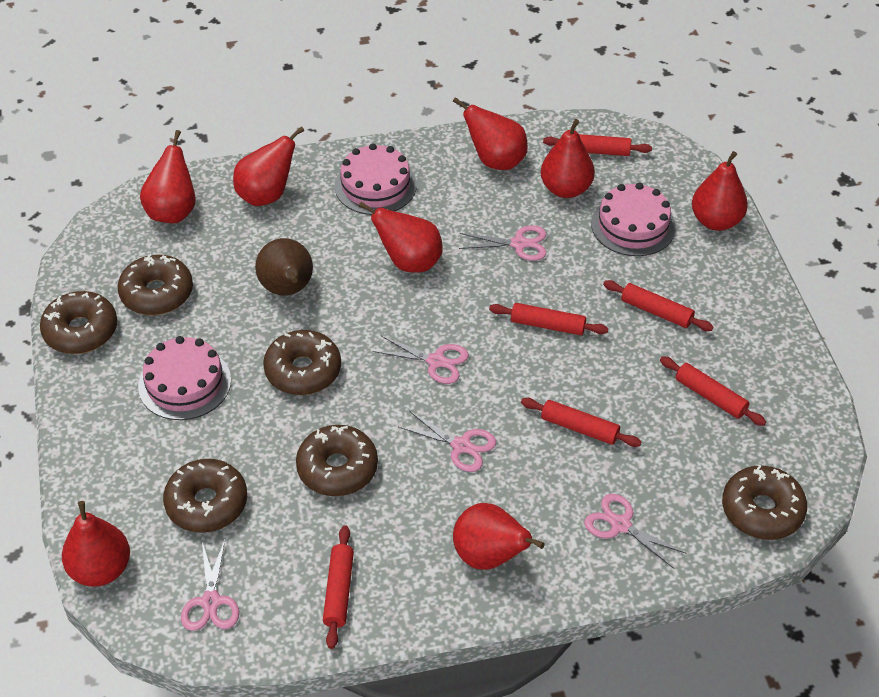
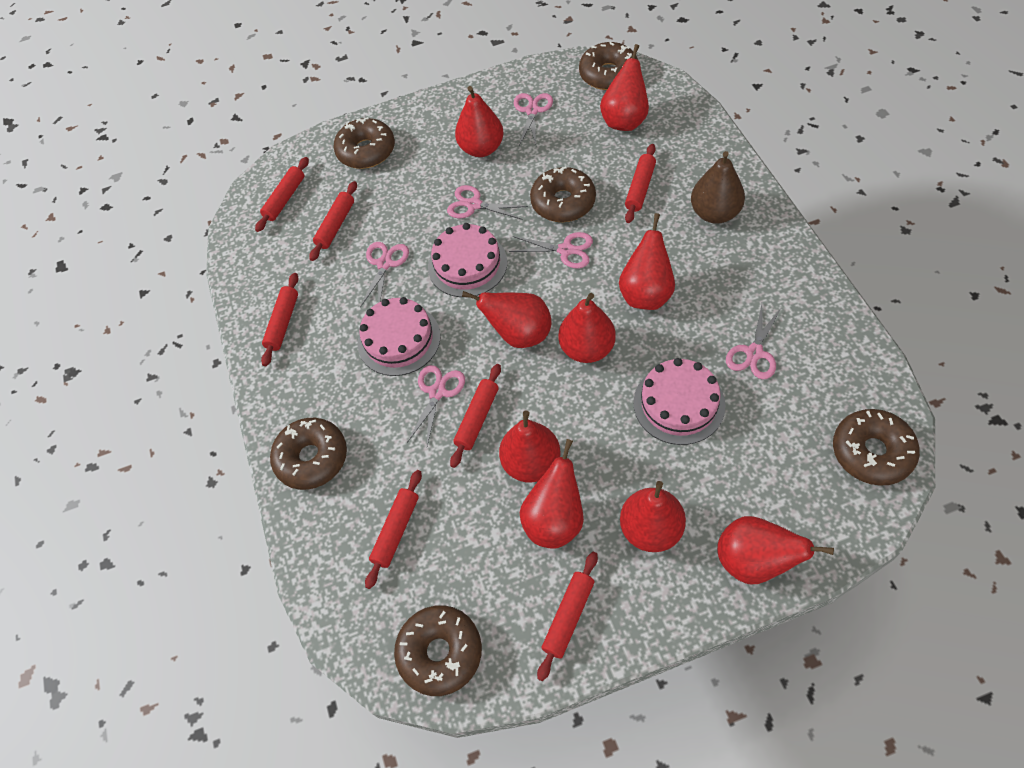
pink scissors: 5 -> 6
red pear: 8 -> 9
red rolling pin: 6 -> 7

